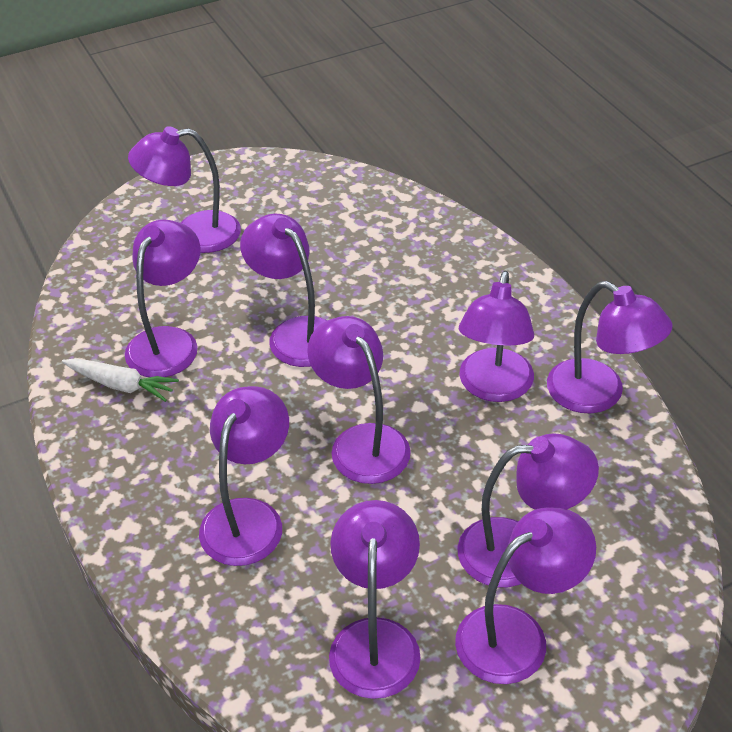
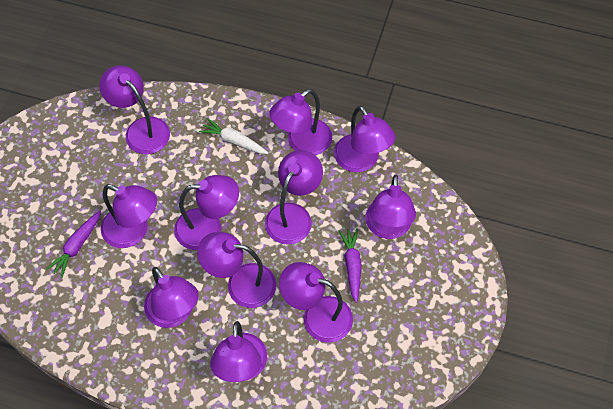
purple carrot: 0 -> 2
purple lamp: 10 -> 11

